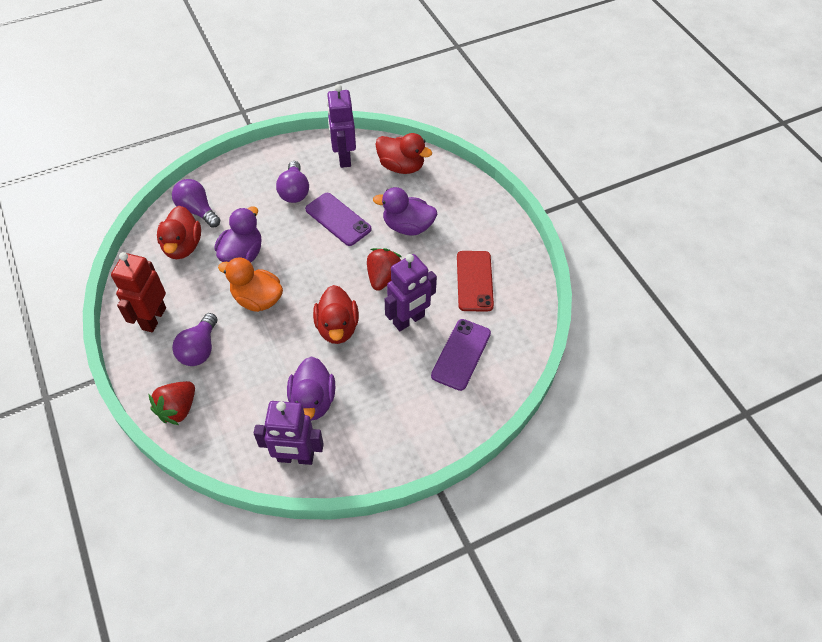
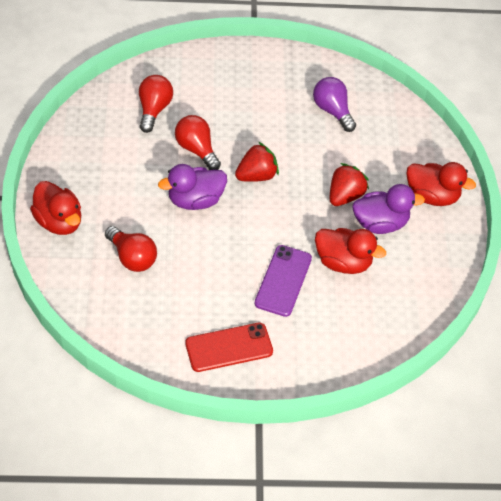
orange duck: 1 -> 0
purple duck: 3 -> 2
purple light bulb: 3 -> 1
purple phone: 2 -> 1
purple robot: 3 -> 0
red light bulb: 0 -> 3
red robot: 1 -> 0

